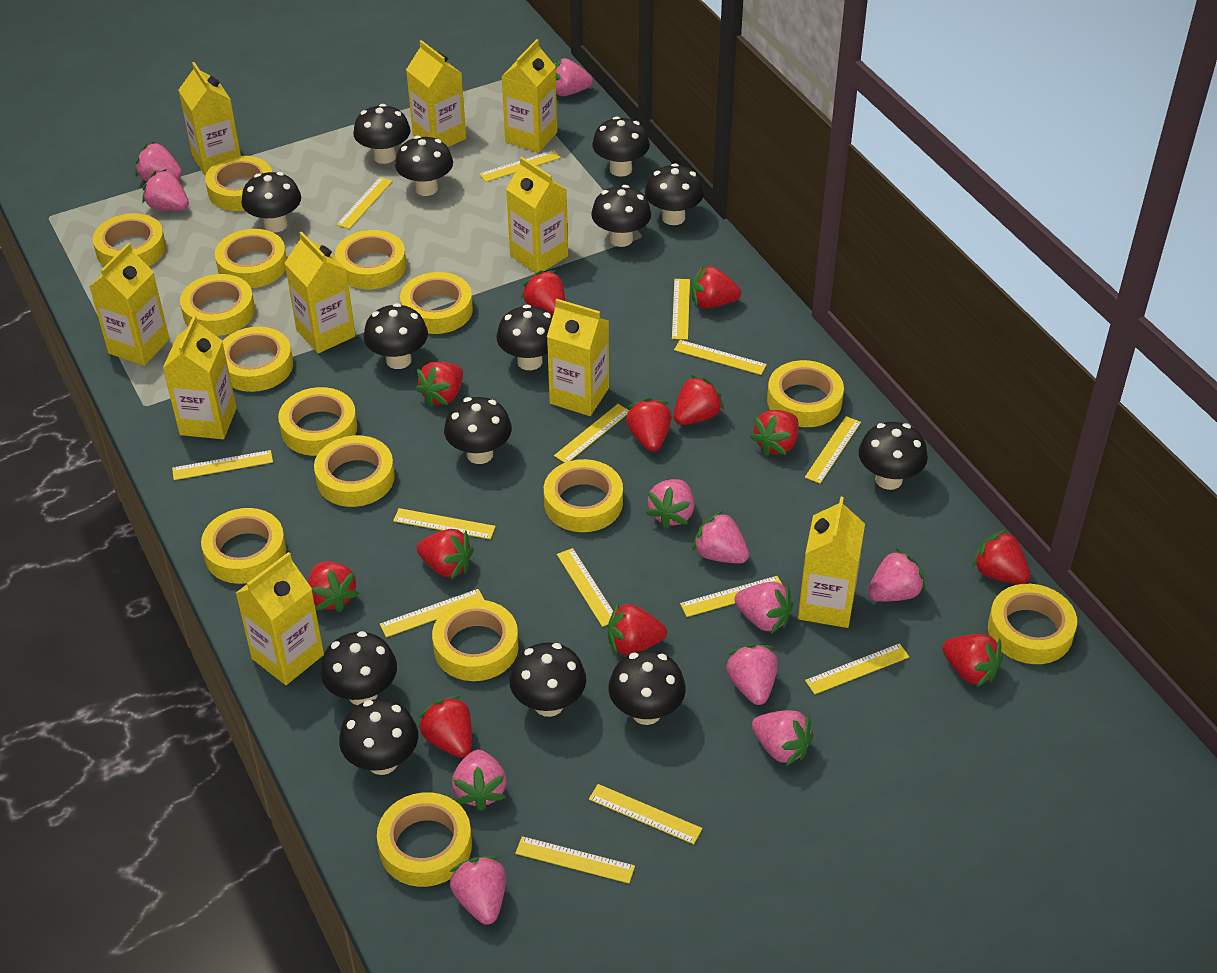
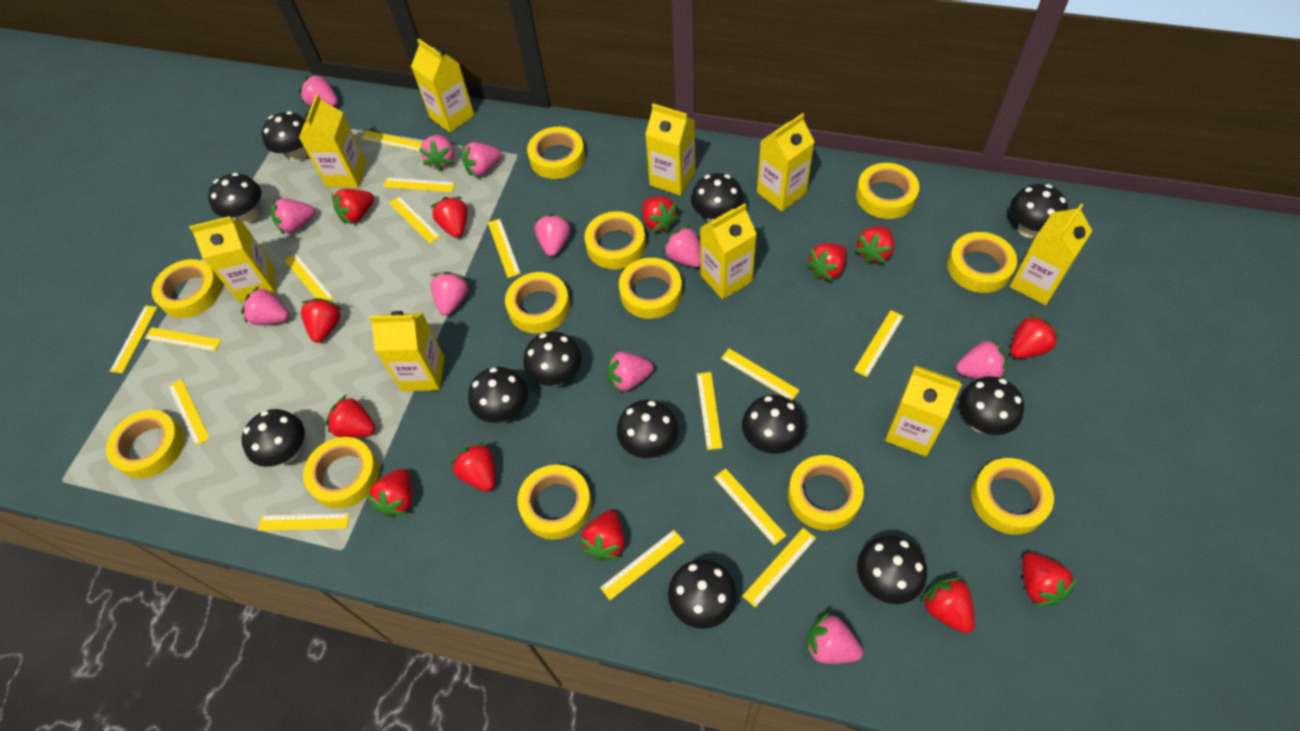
black mushroom: 14 -> 12
red strawberry: 12 -> 13
yellow carton: 10 -> 9
yellow ruler: 14 -> 15
yellow tape: 15 -> 12

